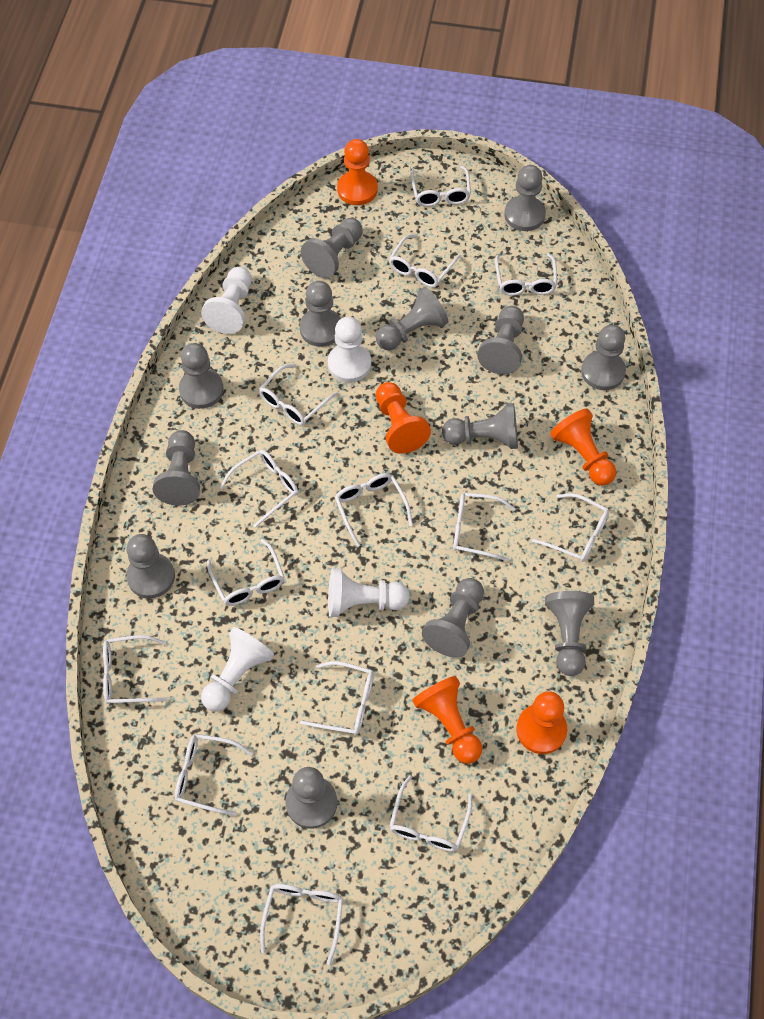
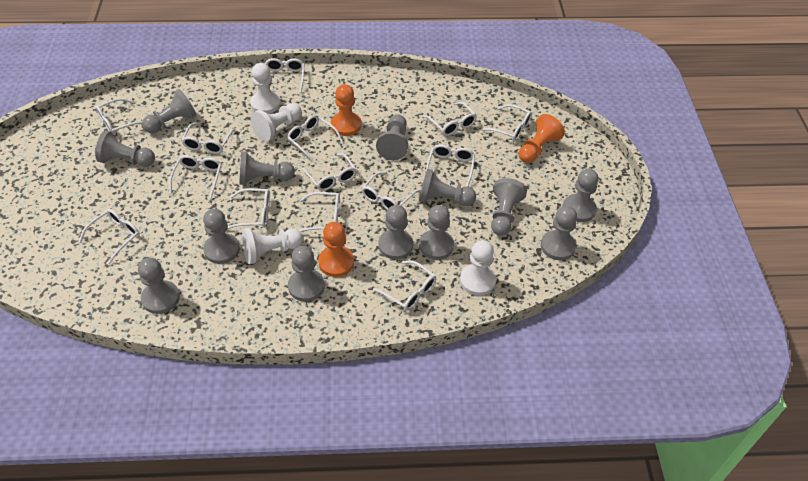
orange pawn: 5 -> 3

